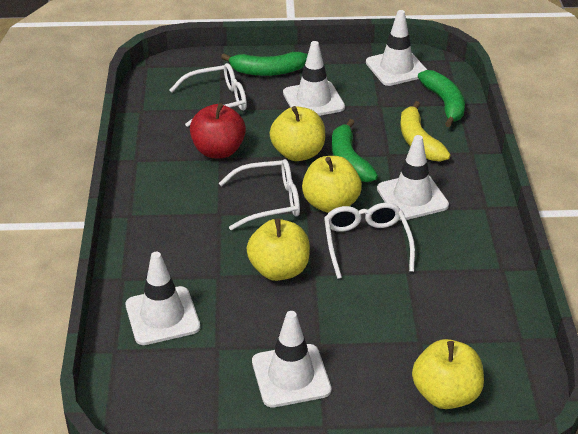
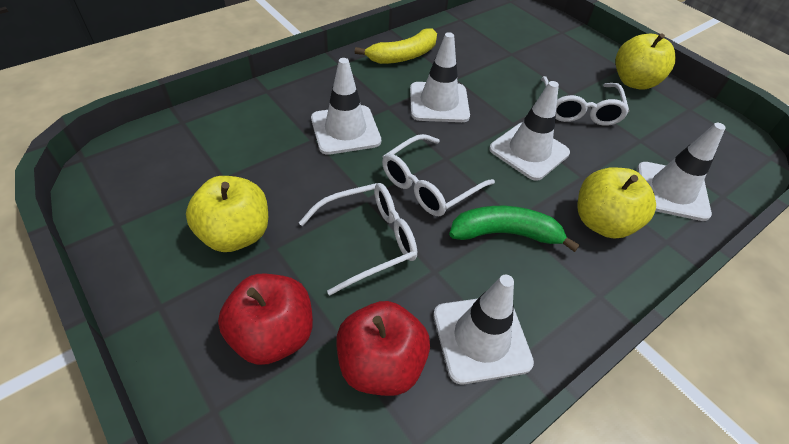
green banana: 3 -> 1
red apple: 1 -> 2
yellow apple: 4 -> 3

